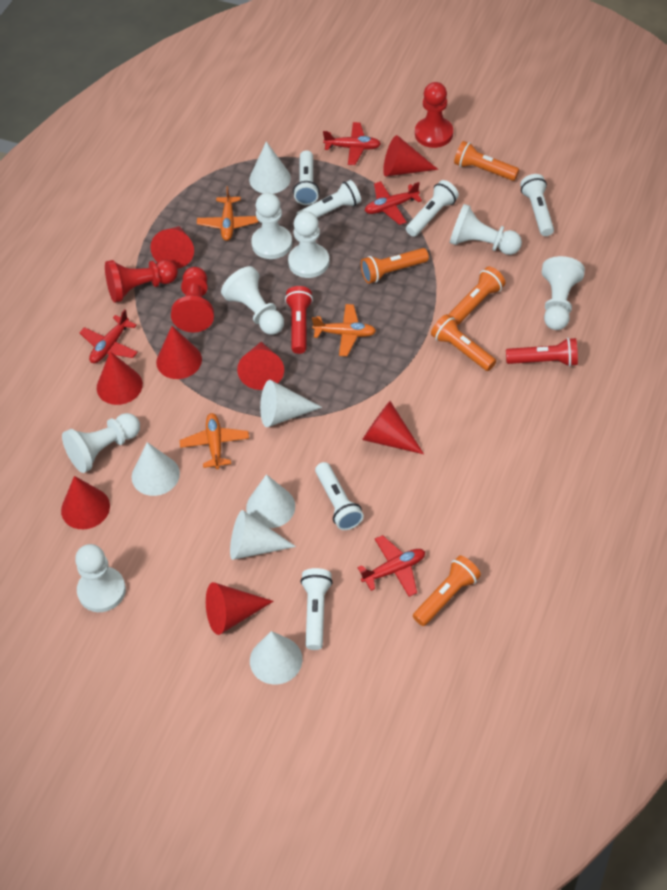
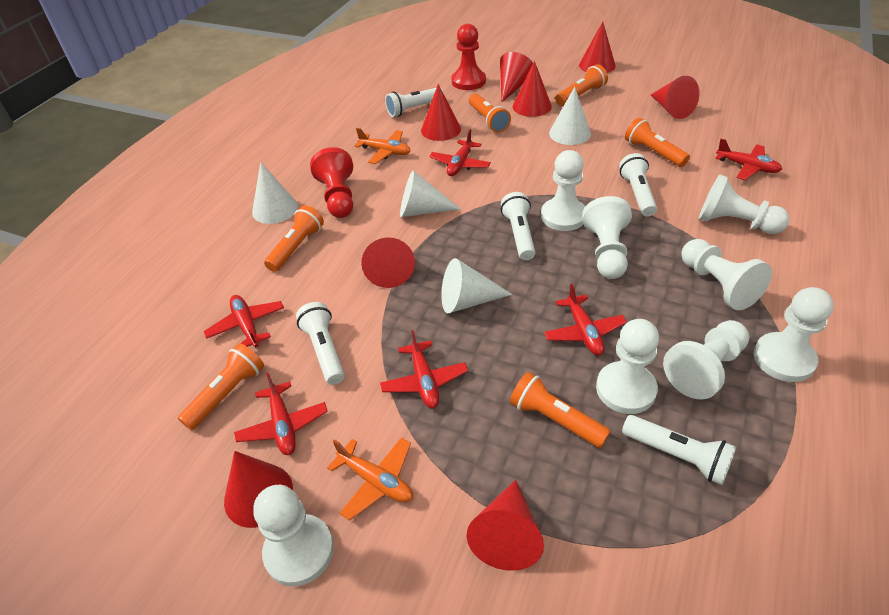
orange flashlight: 5 -> 6
orange plane: 3 -> 2
red flashlight: 2 -> 0
red pawn: 3 -> 2
red plane: 4 -> 6
white cone: 6 -> 4
white flashlight: 6 -> 5
white pawn: 7 -> 8

